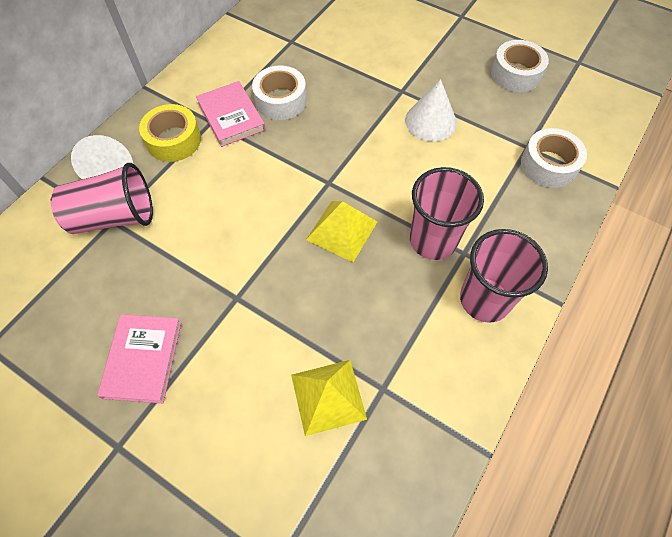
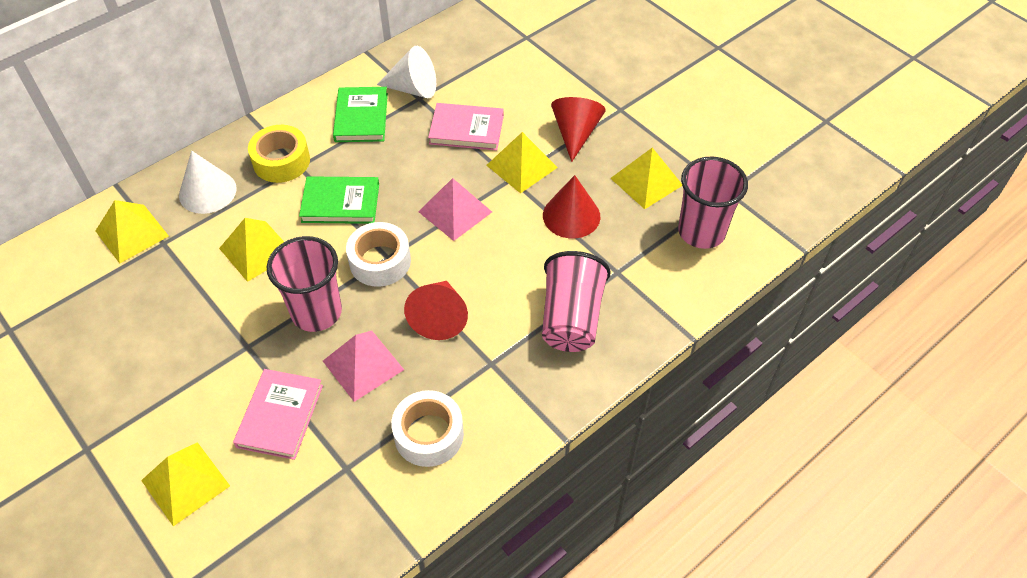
green book: 0 -> 2
pink pyramid: 0 -> 2
red cone: 0 -> 3
white tape: 3 -> 2
yellow pyramid: 2 -> 5

